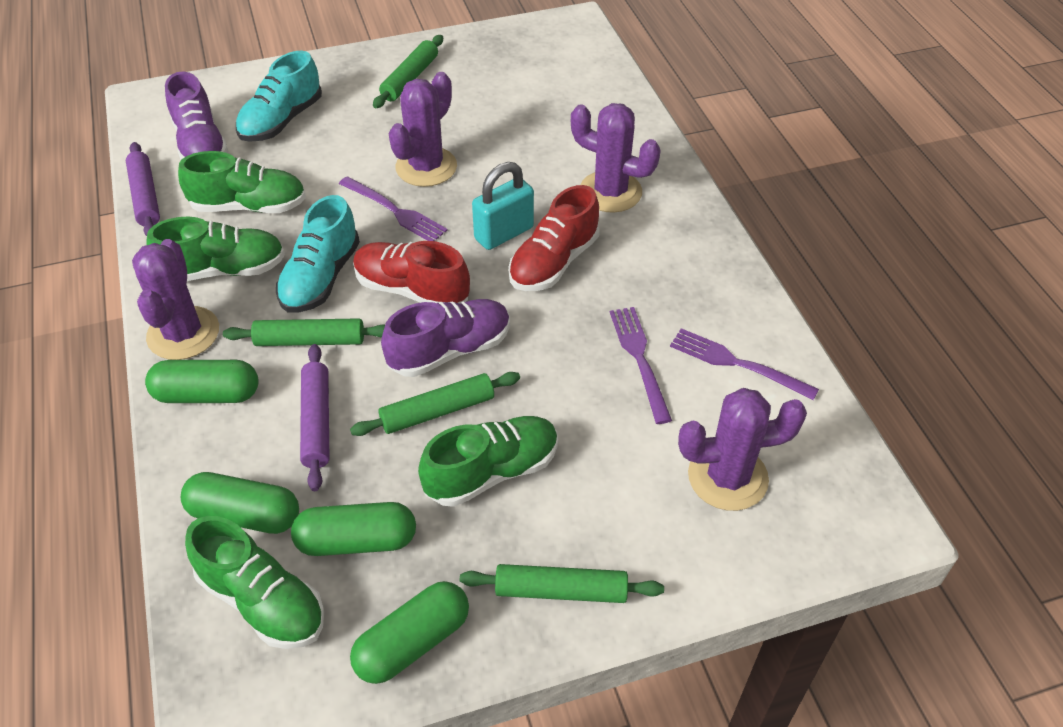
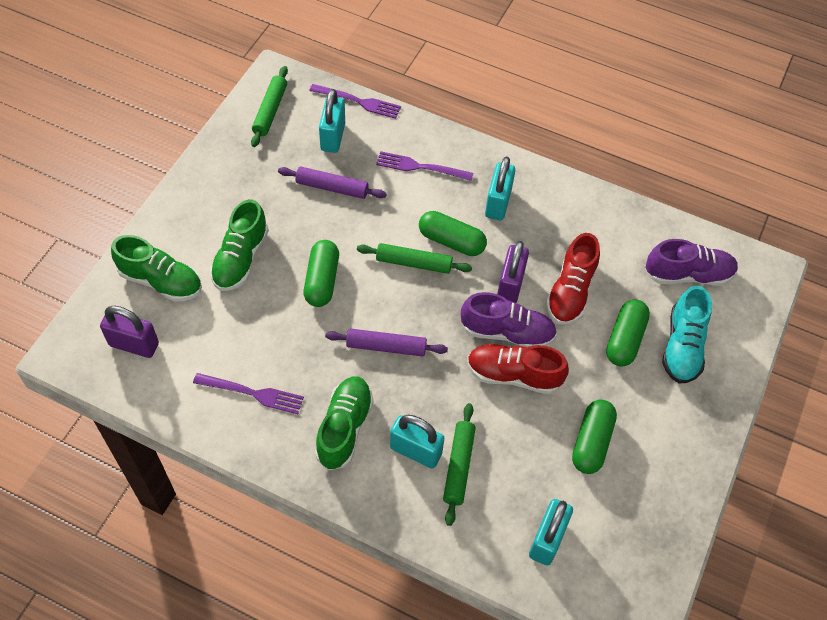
green rolling pin: 4 -> 3
green shoe: 4 -> 3
purple cactus: 4 -> 0
purple padlock: 0 -> 2
turquoise padlock: 1 -> 4
turquoise shoe: 2 -> 1

